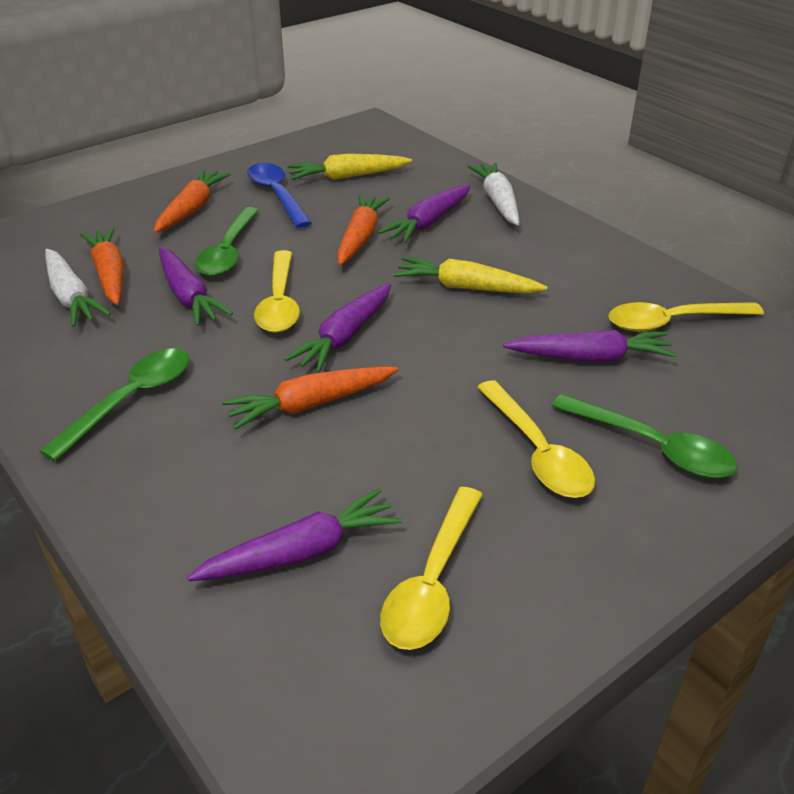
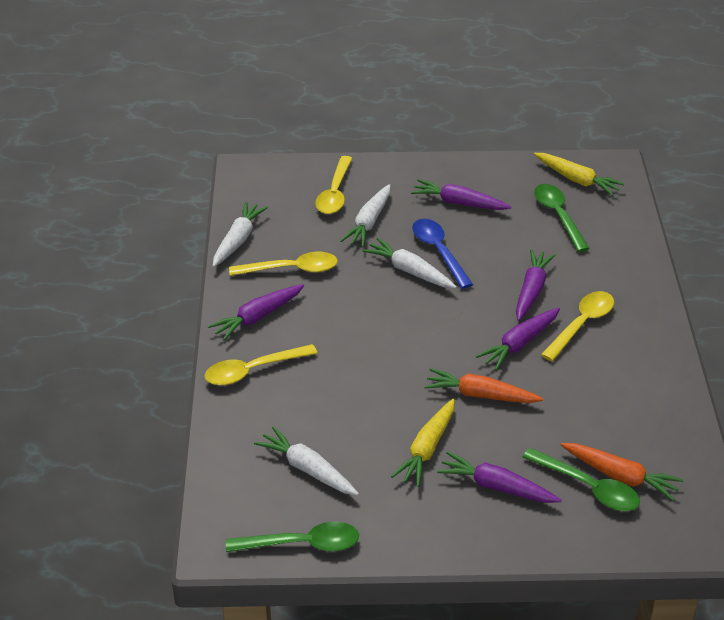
orange carrot: 4 -> 2
white carrot: 2 -> 4

